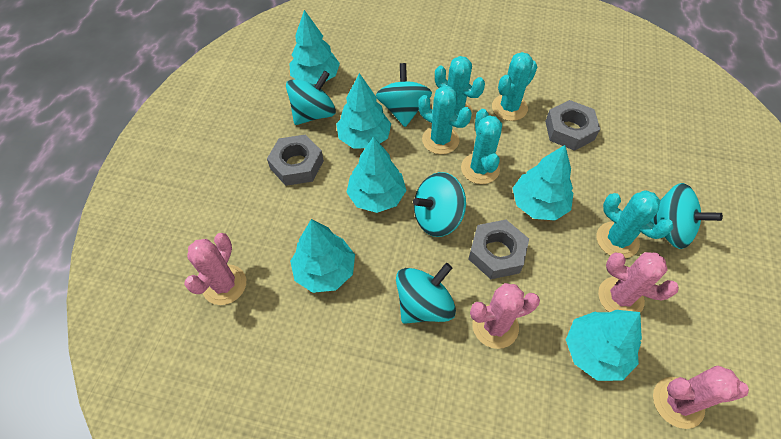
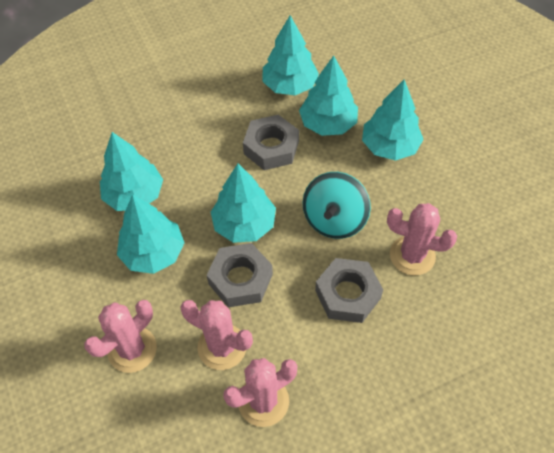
turquoise cactus: 5 -> 0
turquoise spinning top: 5 -> 1

